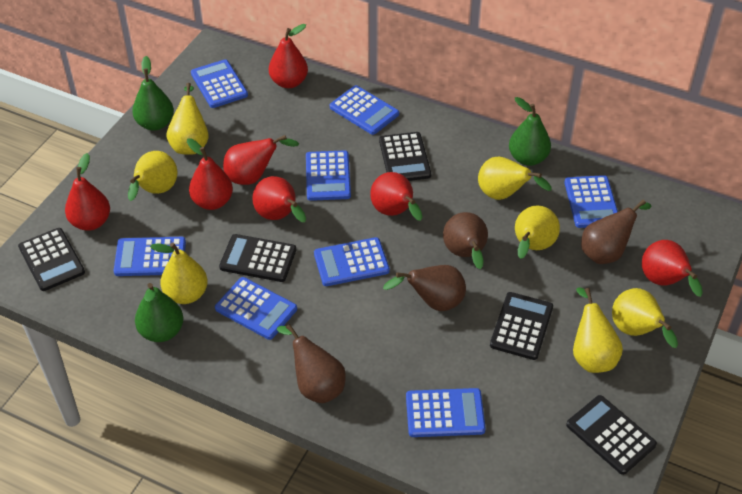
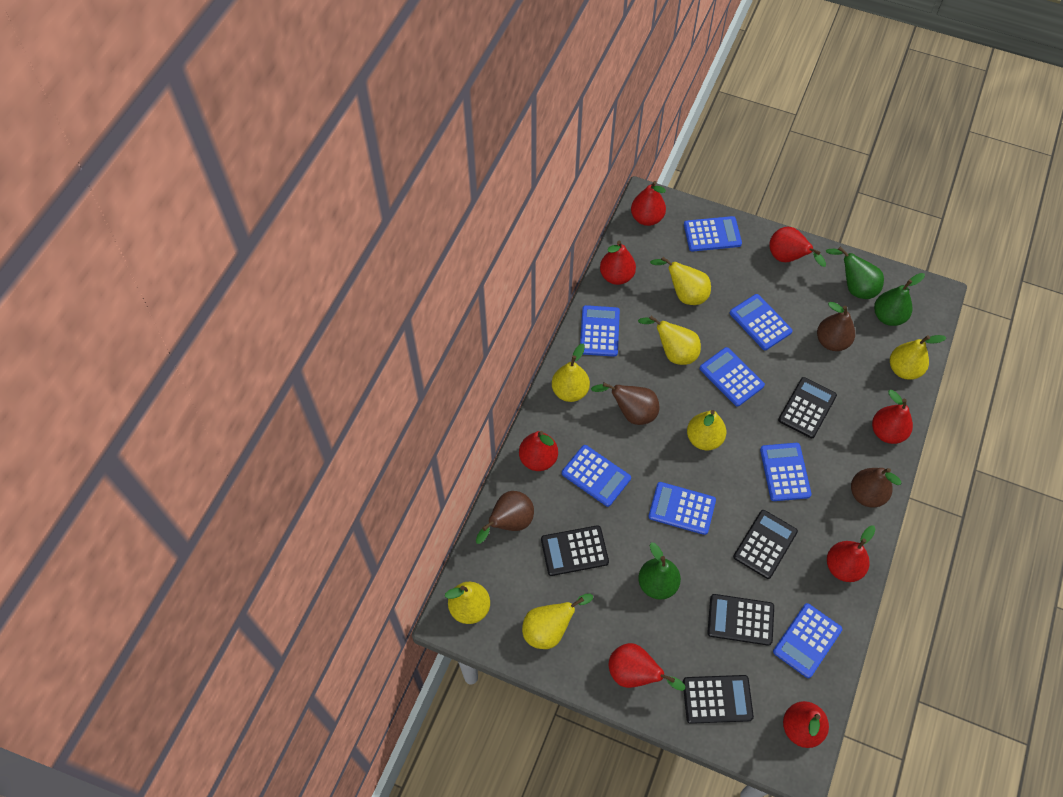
red pear: 7 -> 8

